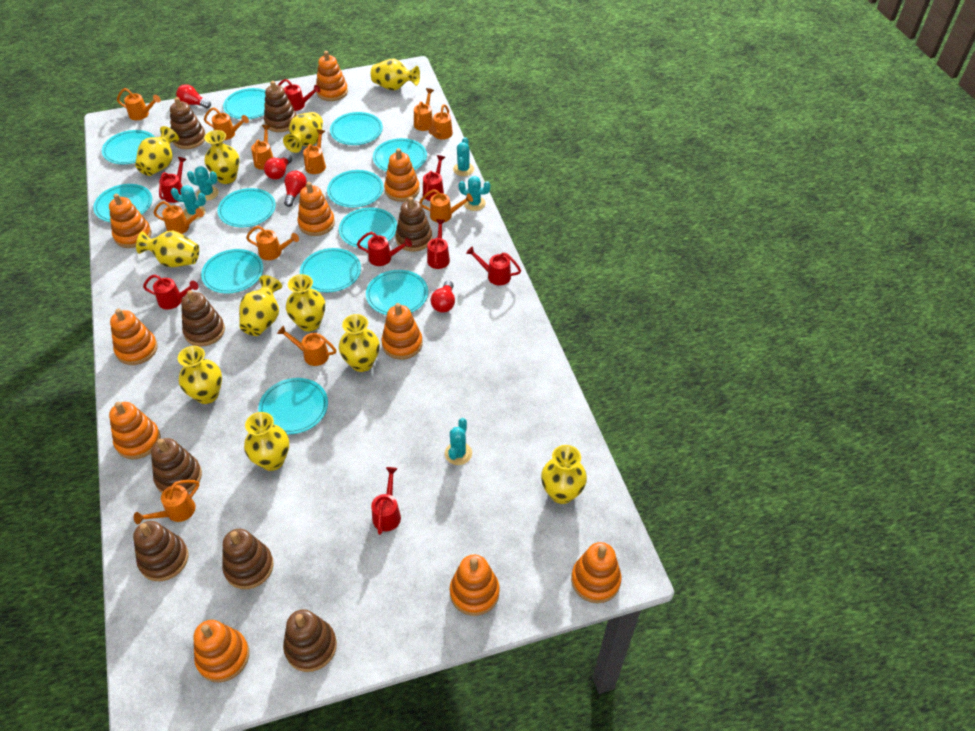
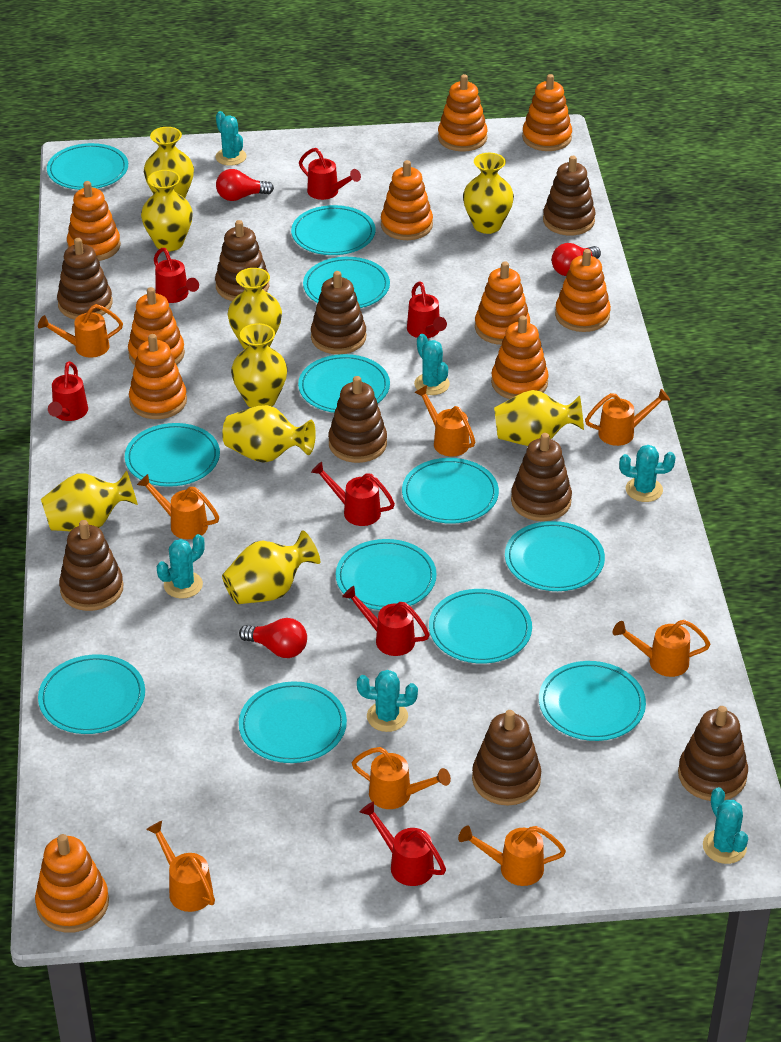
brown stacking toy: 8 -> 9
orange watering can: 11 -> 8
red light bulb: 4 -> 3
red watering can: 8 -> 7
turquoise cactus: 5 -> 6
yellow vase: 11 -> 9

